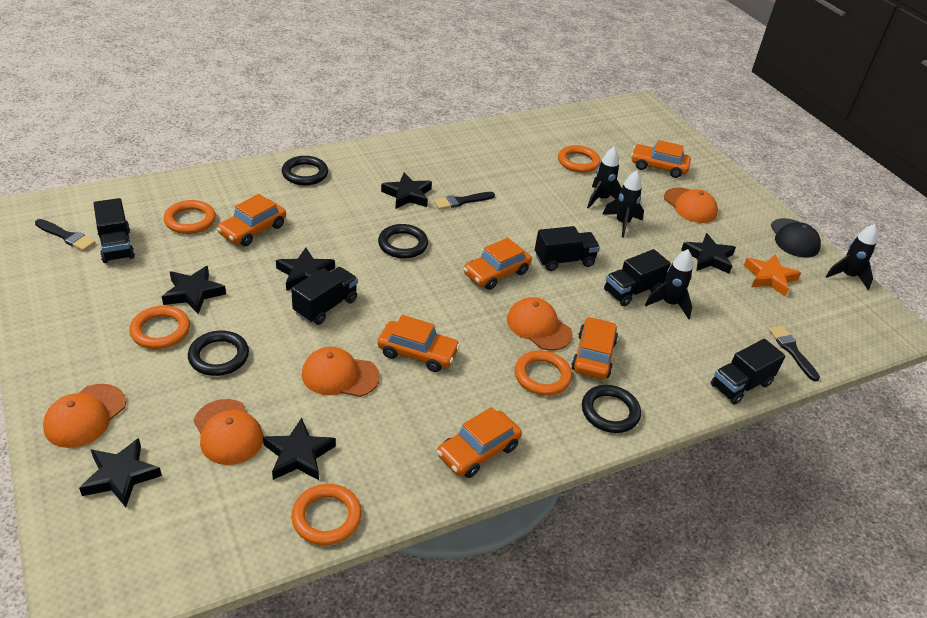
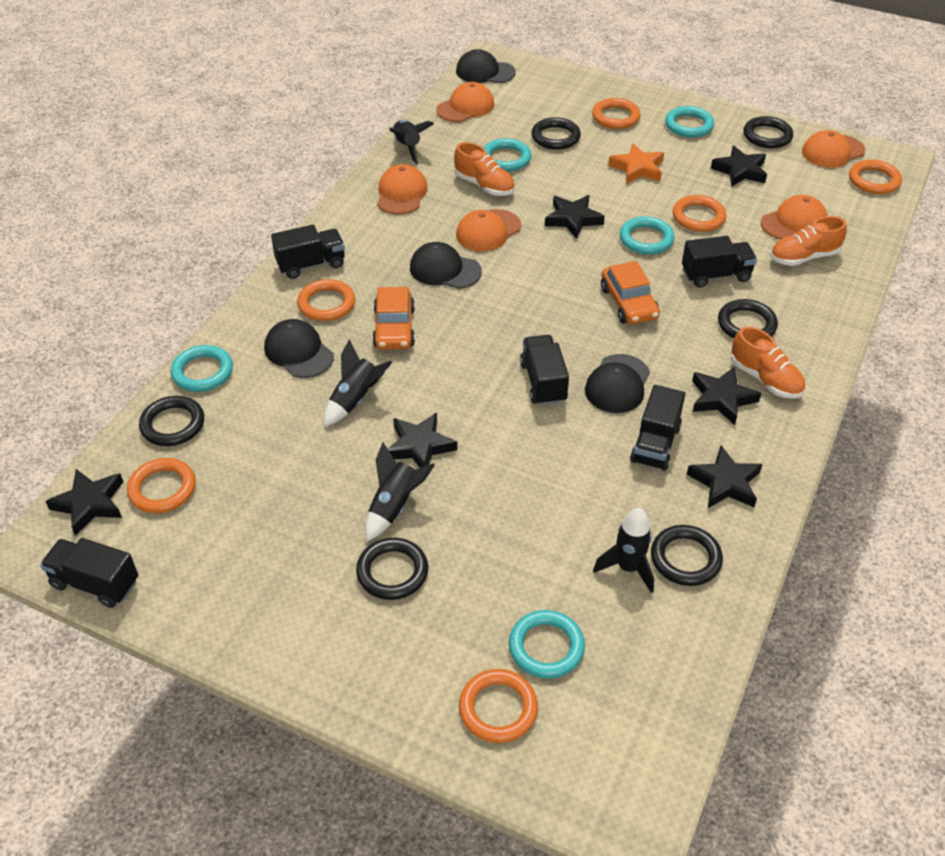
black brush: 3 -> 0
black cap: 1 -> 4
black ring: 4 -> 6
orange car: 6 -> 2
orange ring: 5 -> 6
orange shoe: 0 -> 3
turquoise ring: 0 -> 5

